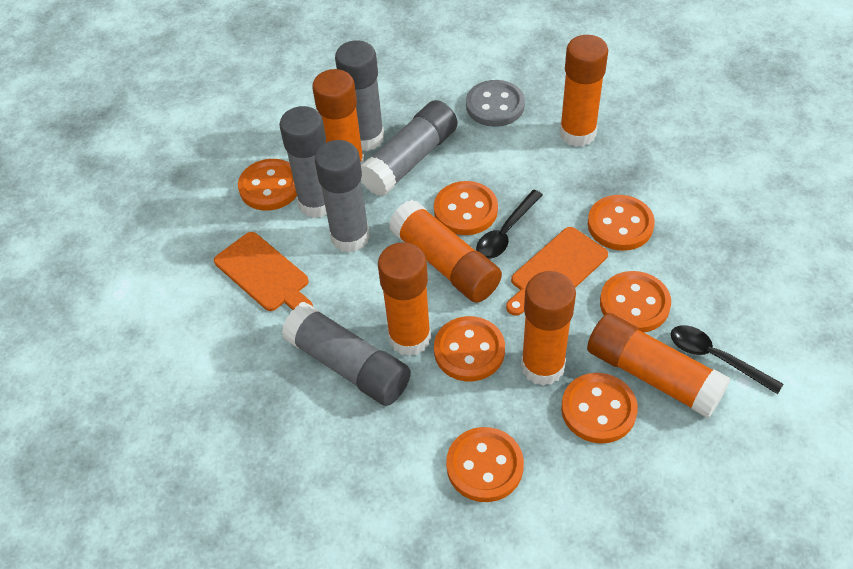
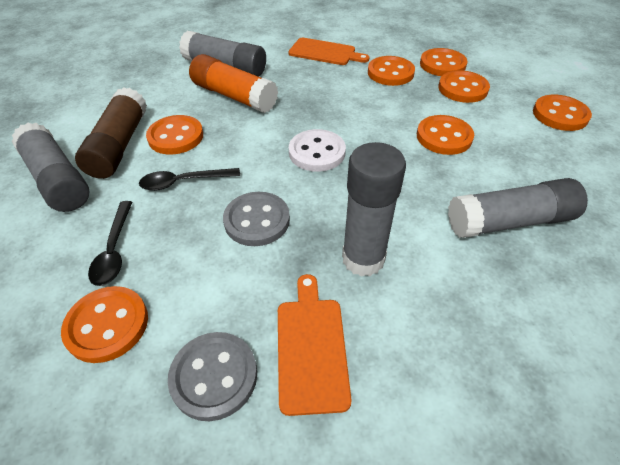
brown glue stick: 0 -> 1
grey button: 1 -> 2
grey glue stick: 5 -> 4
orange glue stick: 6 -> 1
white button: 0 -> 1

